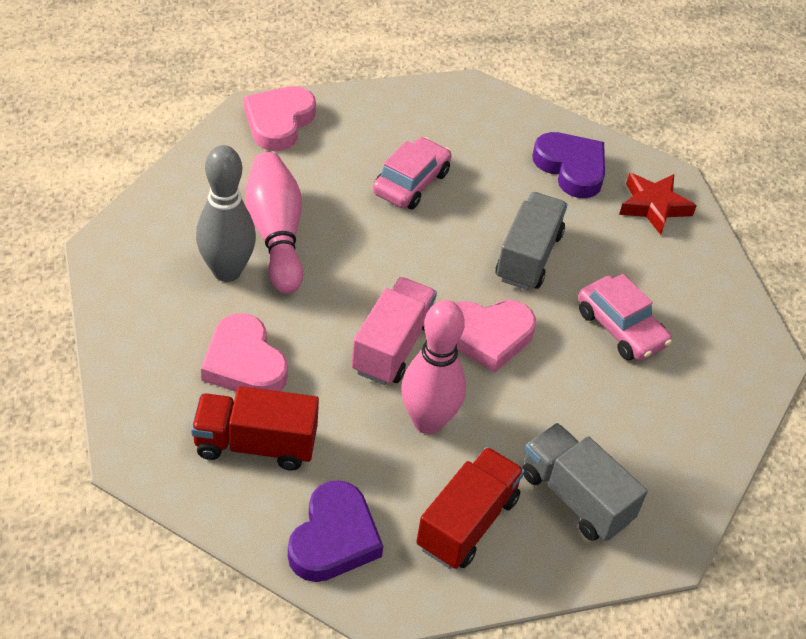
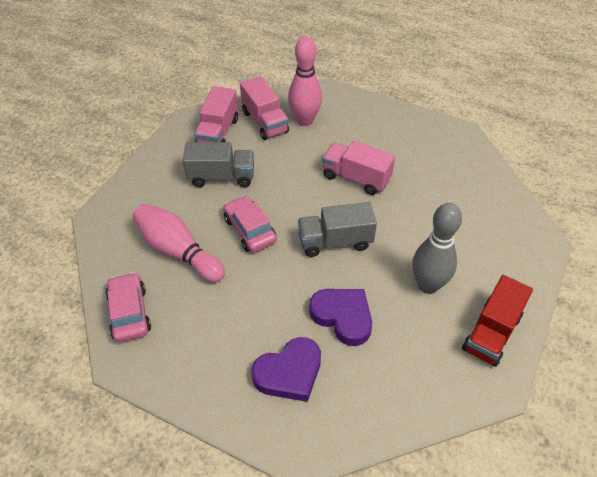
pink heart: 3 -> 0
pink truck: 1 -> 3
red star: 1 -> 0
red truck: 2 -> 1

